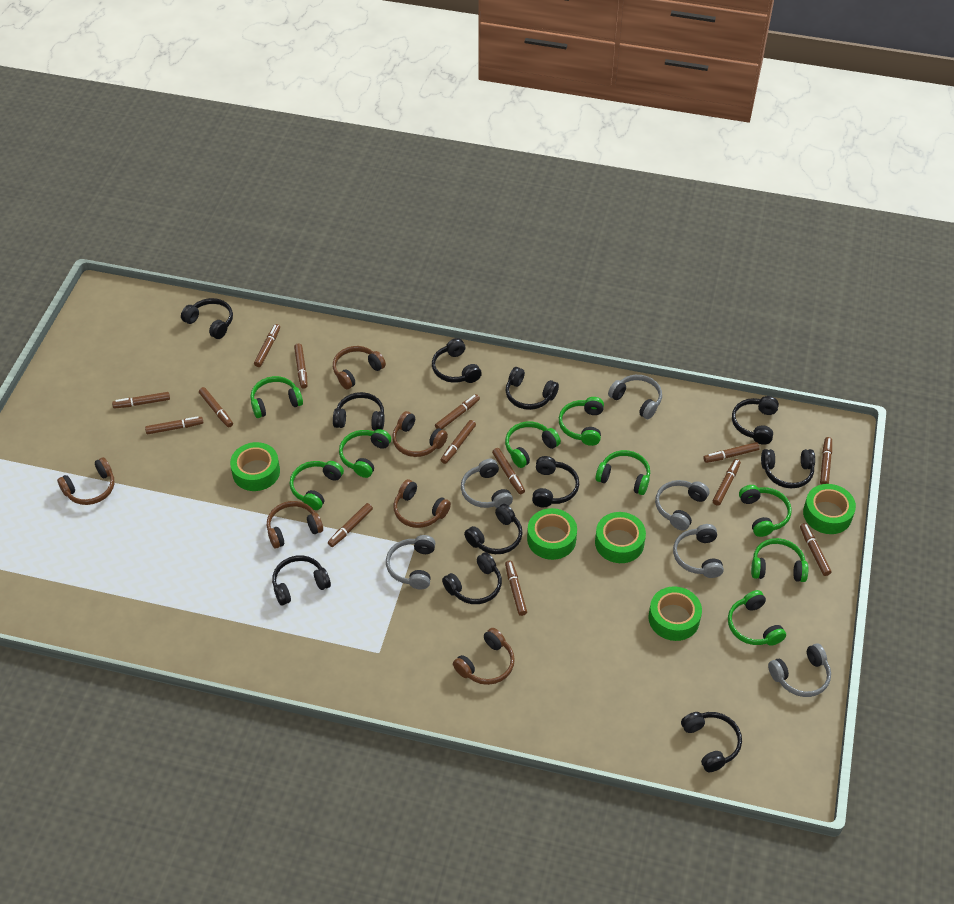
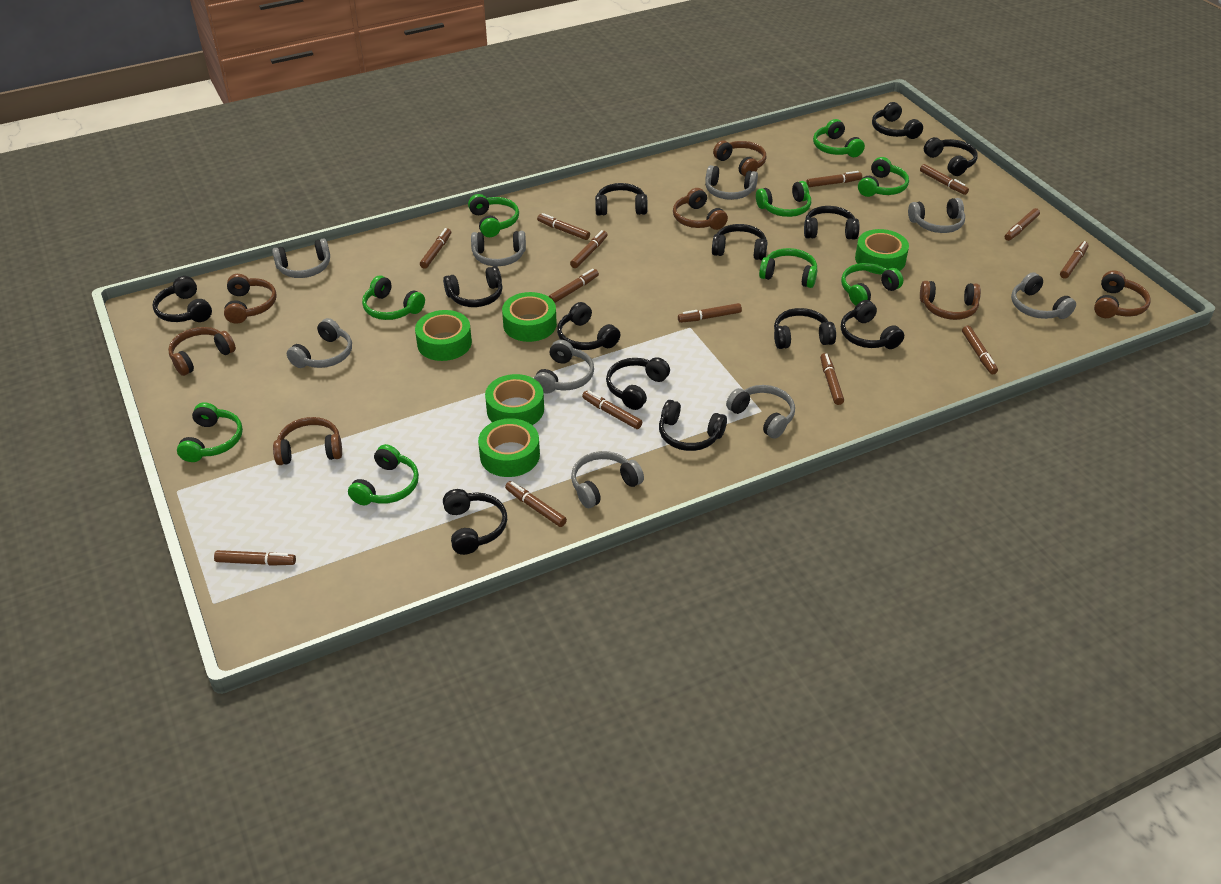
black headphones: 11 -> 13
brown headphones: 6 -> 7
grey headphones: 6 -> 9

